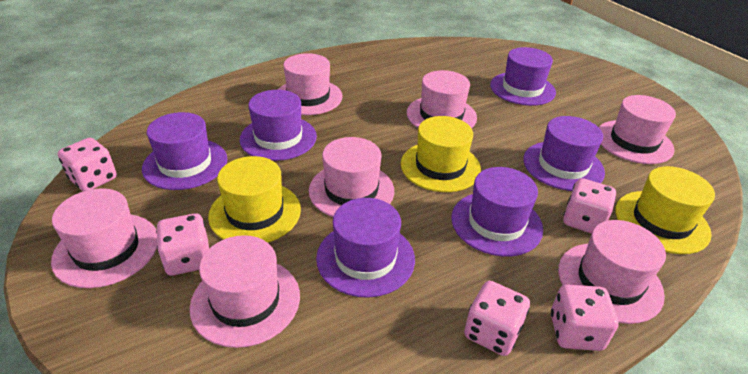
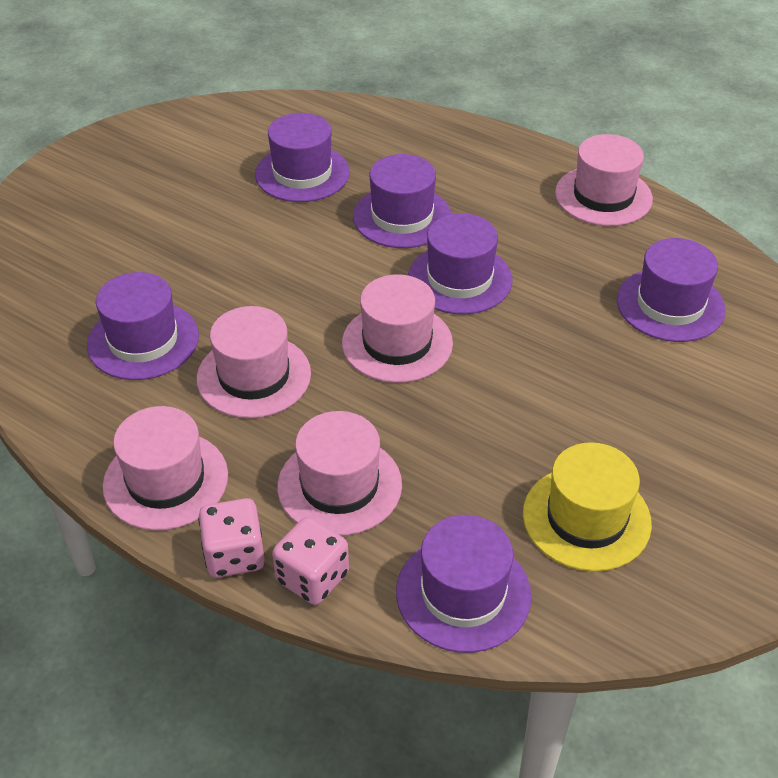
pink dice: 5 -> 2
pink hat: 7 -> 5
yellow hat: 3 -> 1

